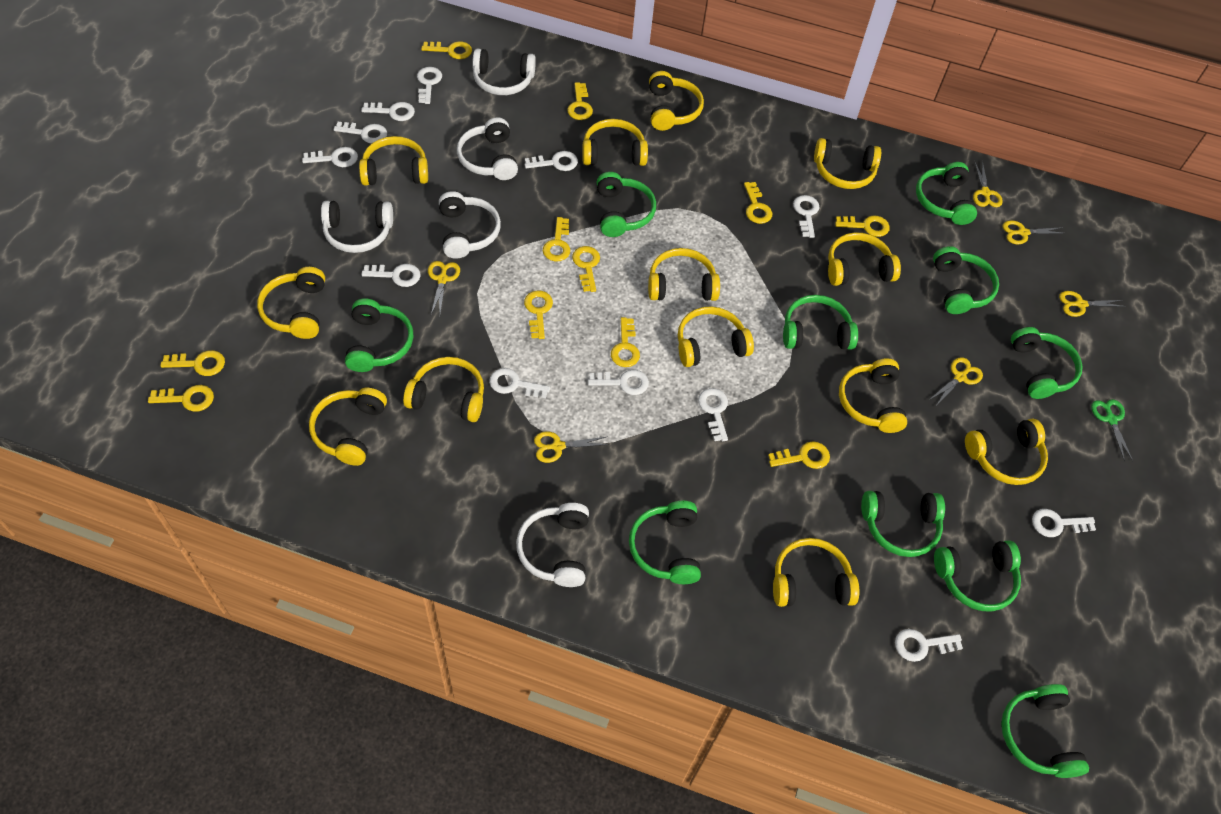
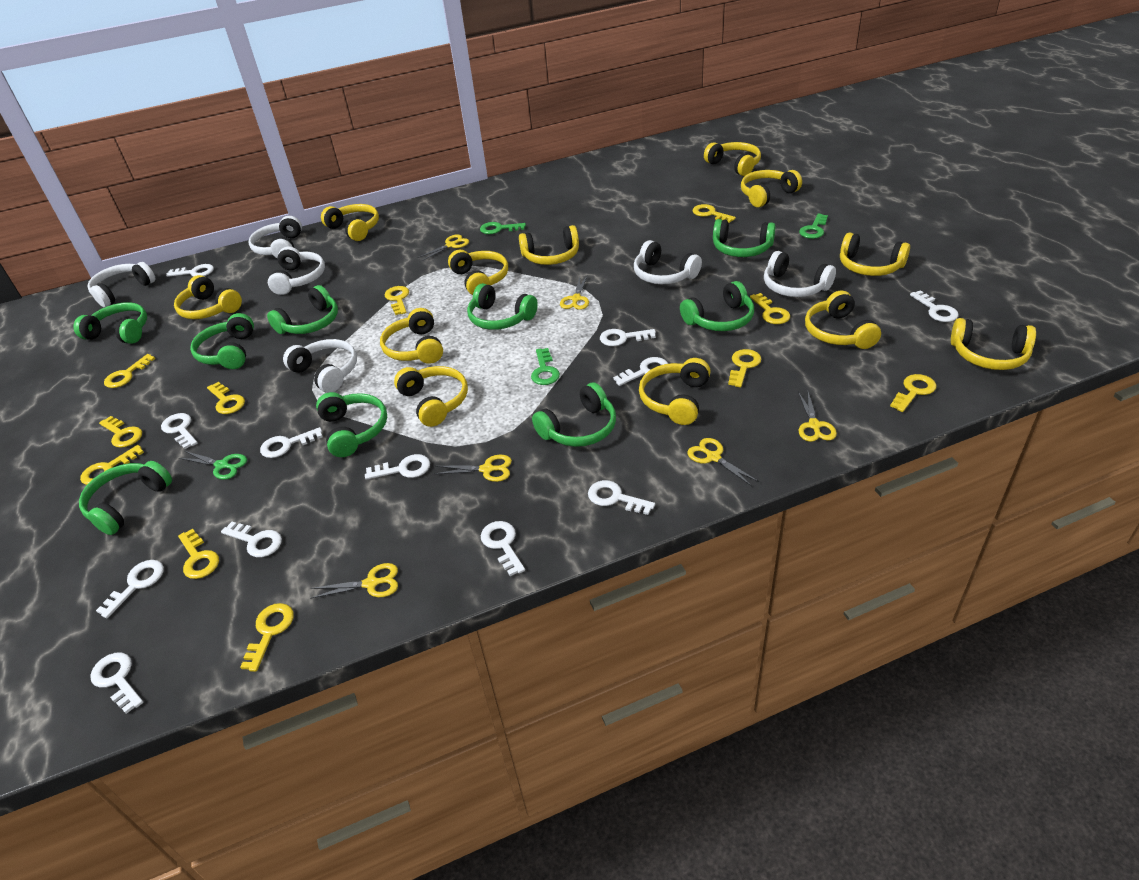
green headphones: 10 -> 9
green key: 0 -> 3
white headphones: 5 -> 6
yellow headphones: 13 -> 12

